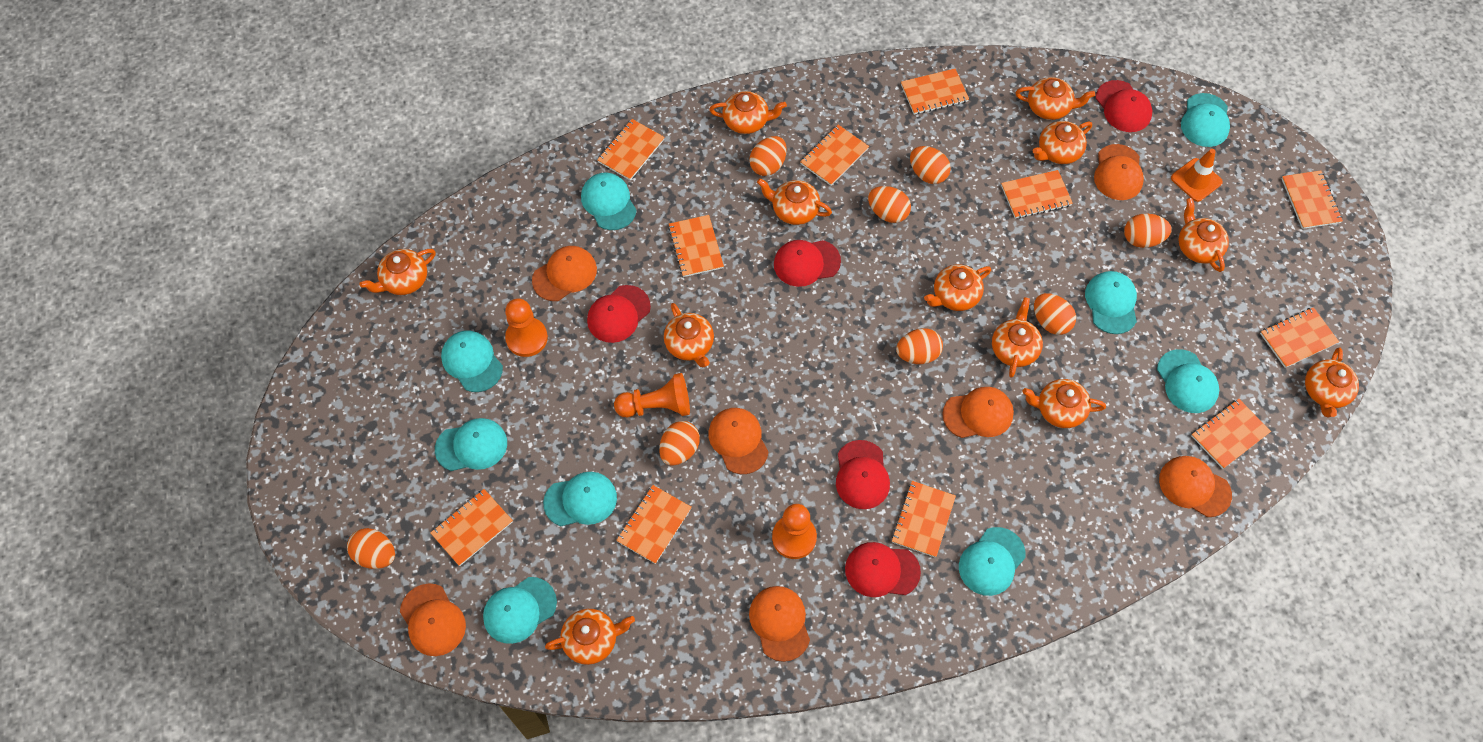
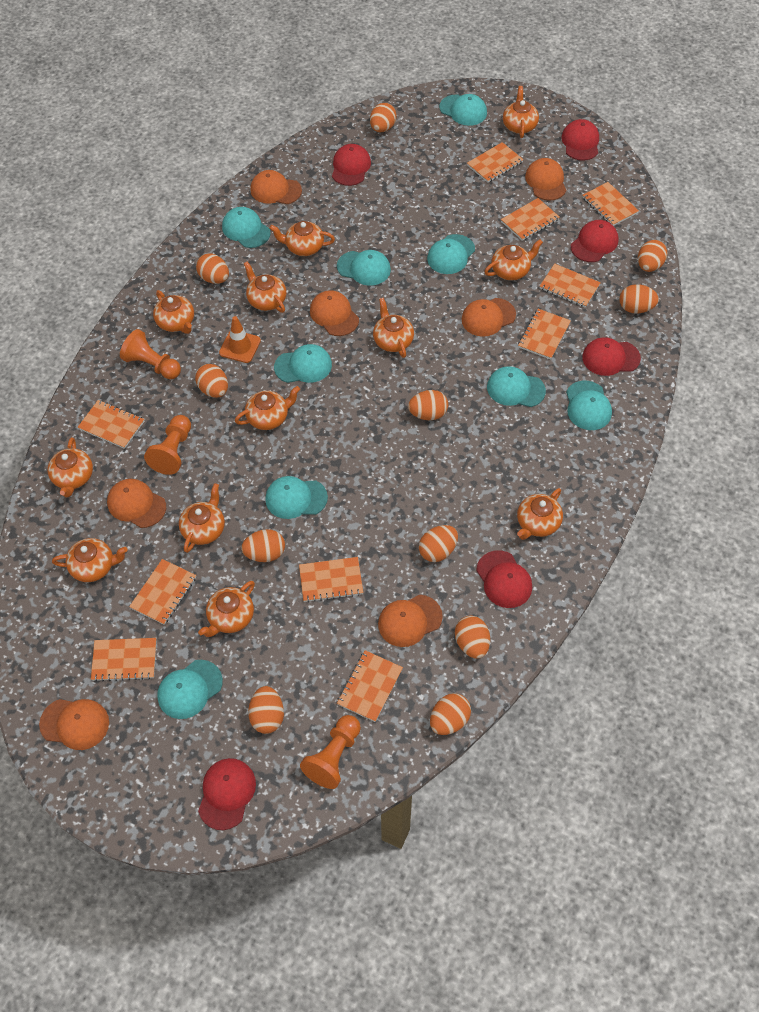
orange egg: 8 -> 11
orange notebook: 11 -> 10
red cap: 5 -> 6

